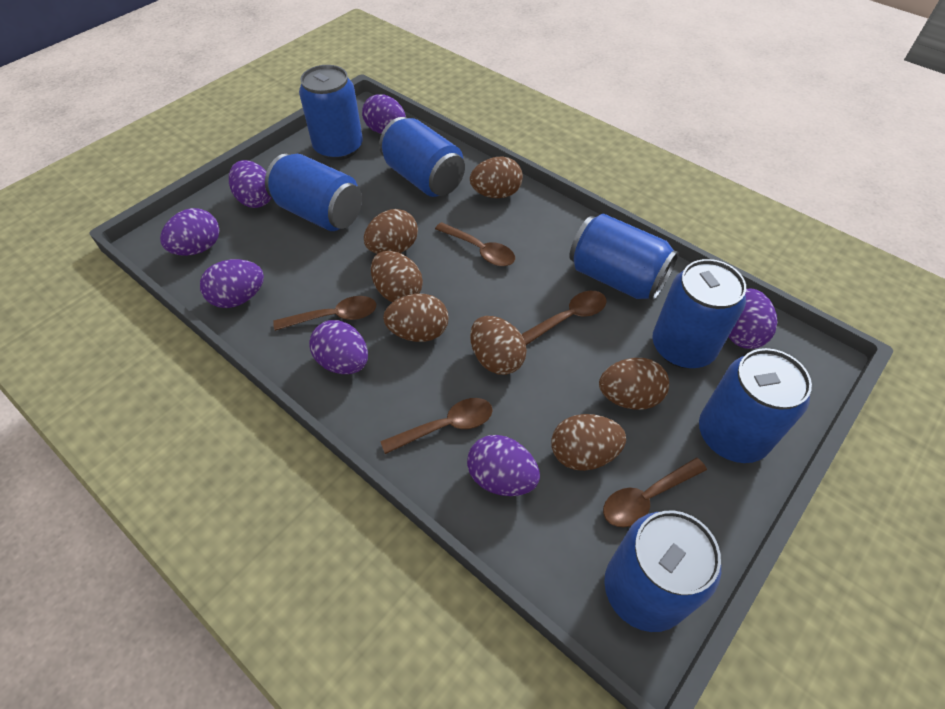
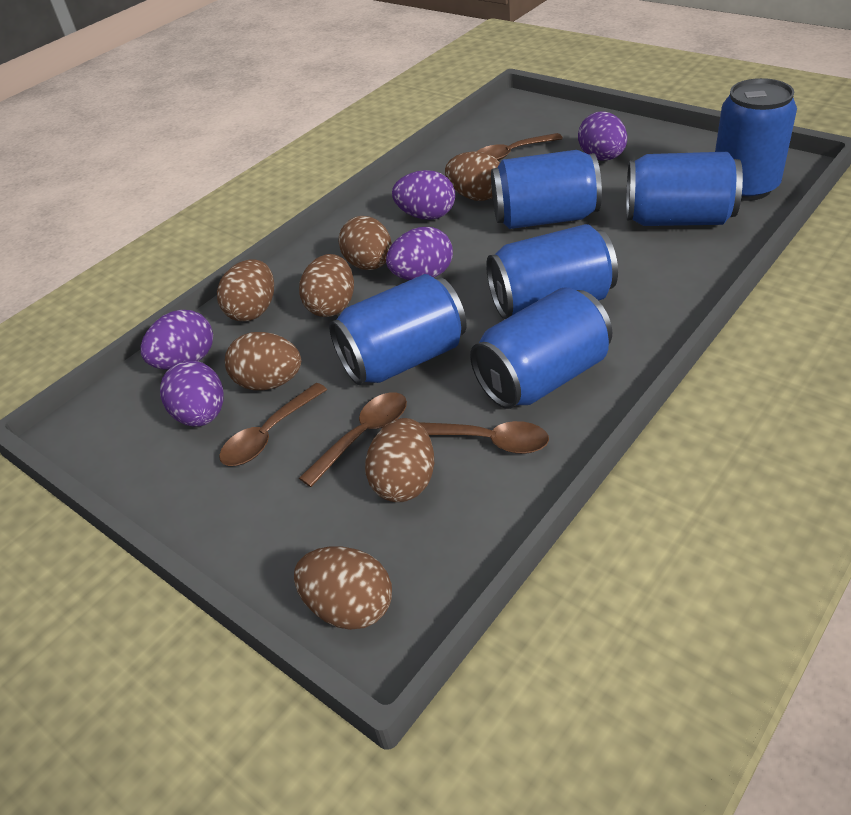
blue can: 7 -> 6
brown spoon: 5 -> 4
purple egg: 7 -> 5

